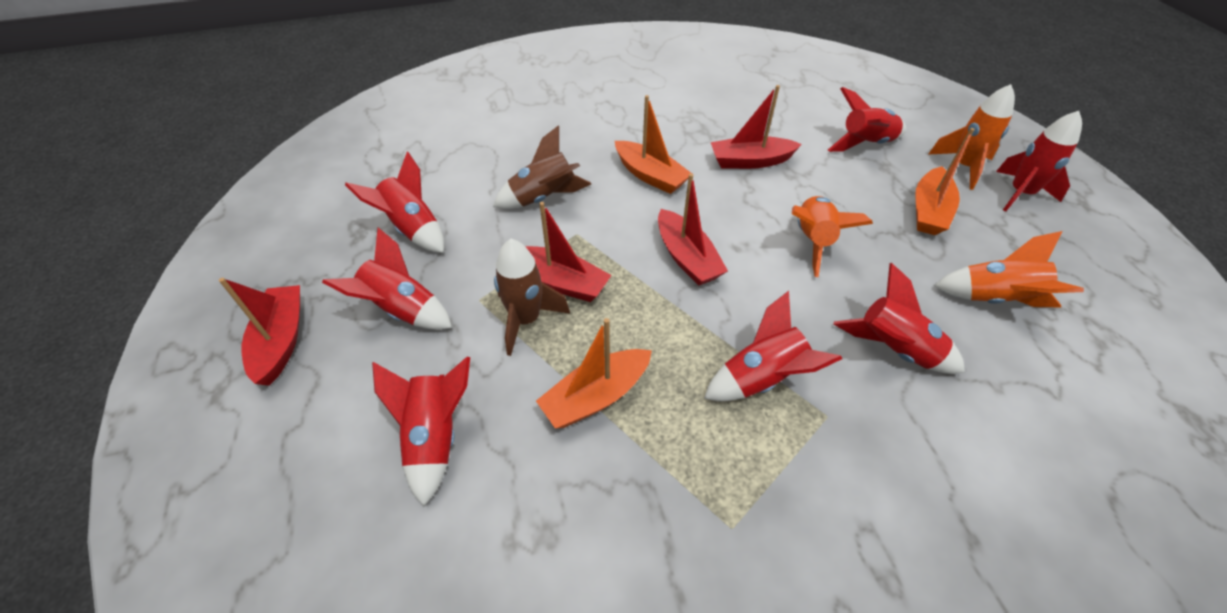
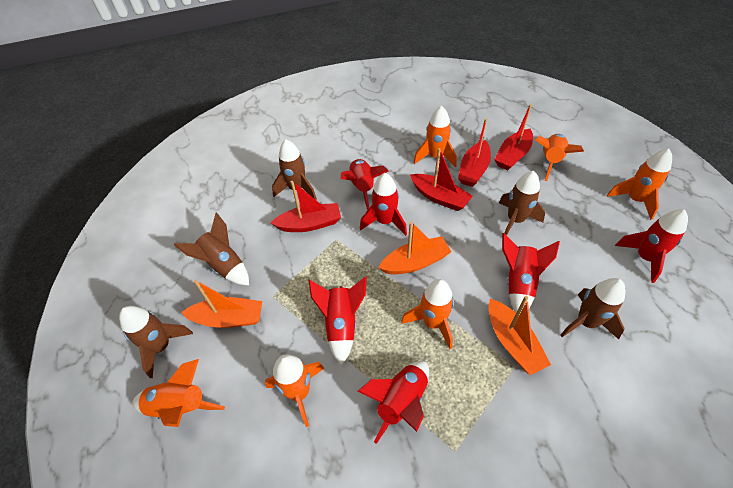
brown rocket: 2 -> 5
orange rocket: 3 -> 6
red rocket: 7 -> 6

